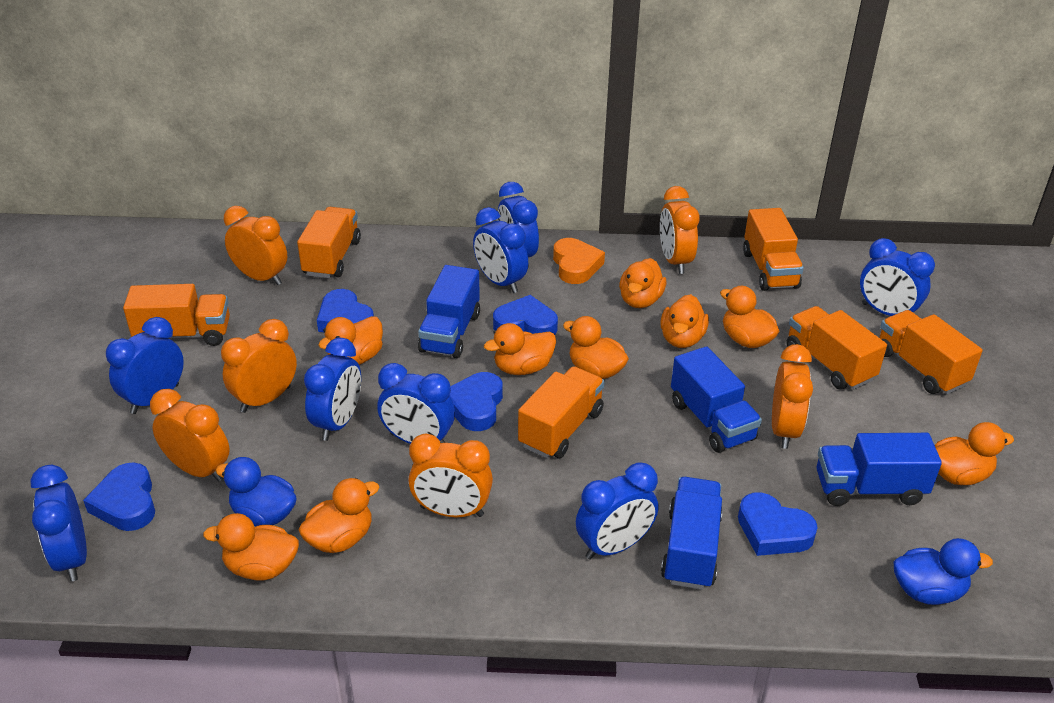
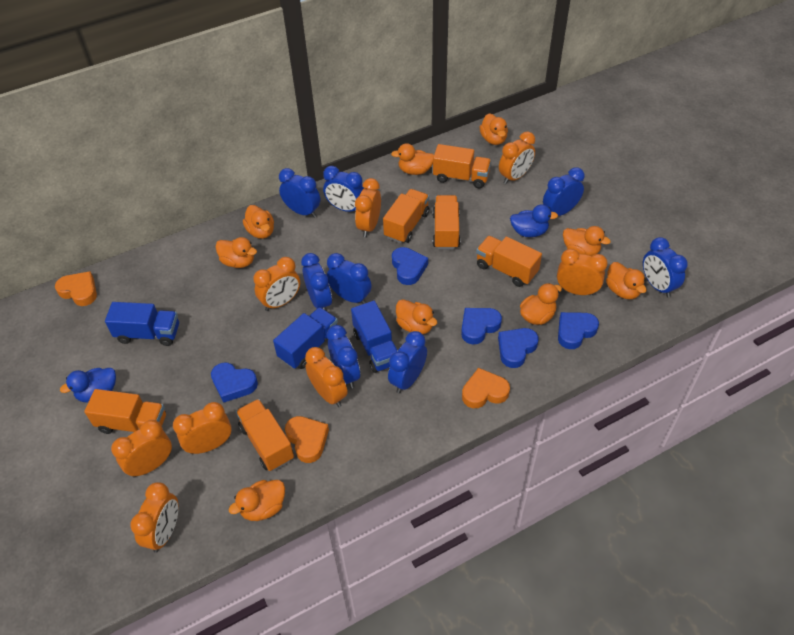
blue truck: 4 -> 3
orange clock: 6 -> 8
orange heart: 1 -> 3

